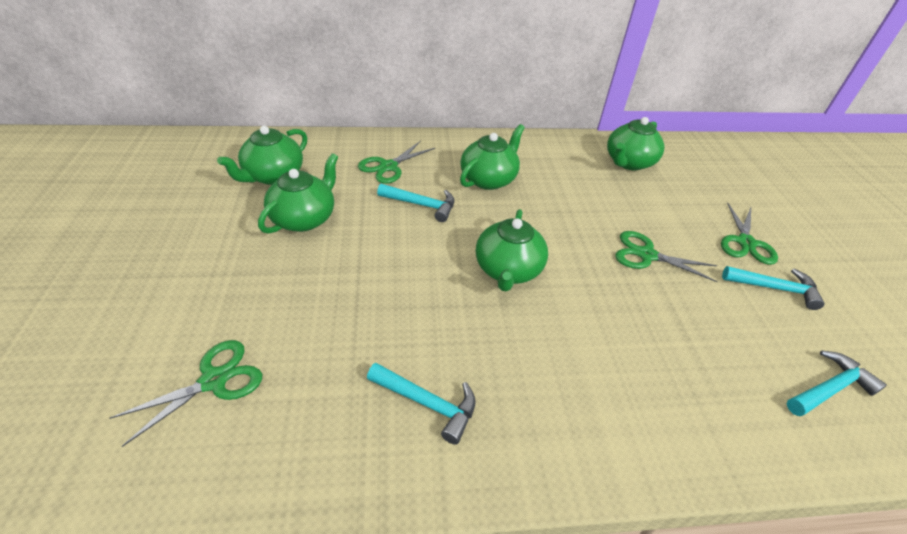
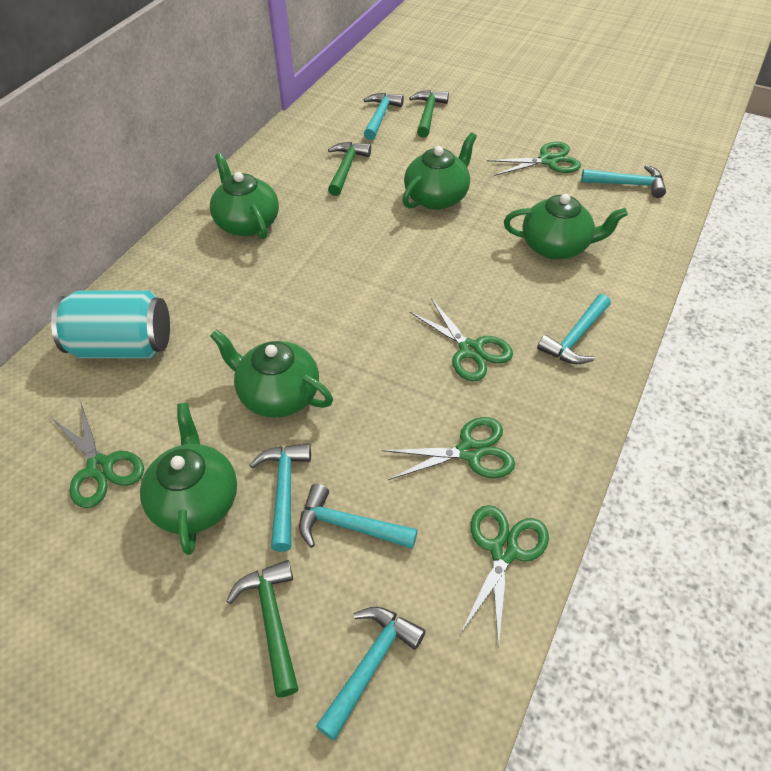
green hammer: 0 -> 3
green scissors: 4 -> 5
turquoise can: 0 -> 1
turquoise hammer: 4 -> 6

